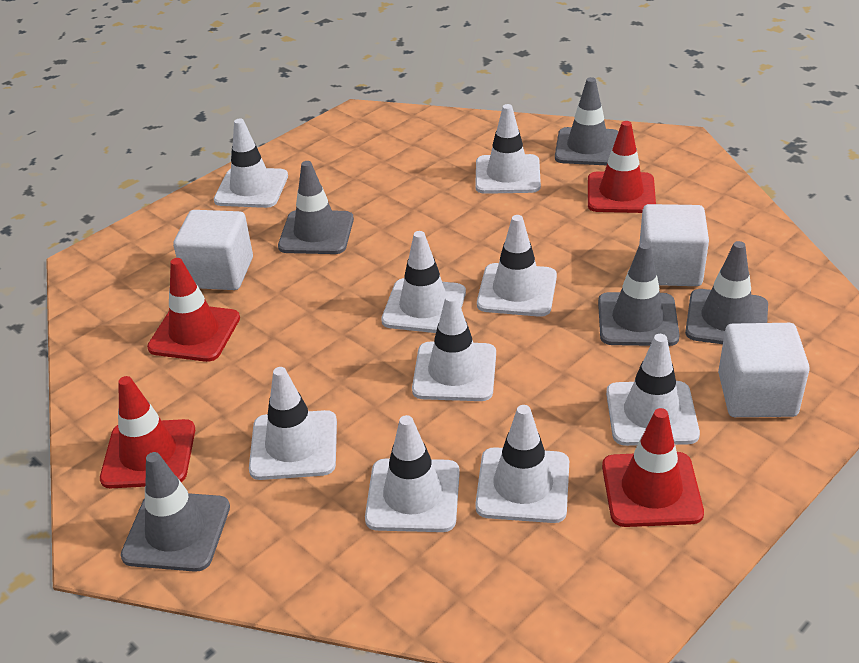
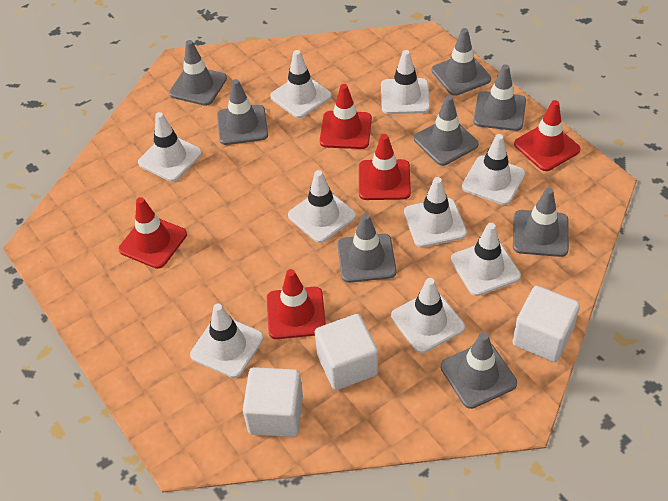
grey traffic cone: 5 -> 8
red traffic cone: 4 -> 5

